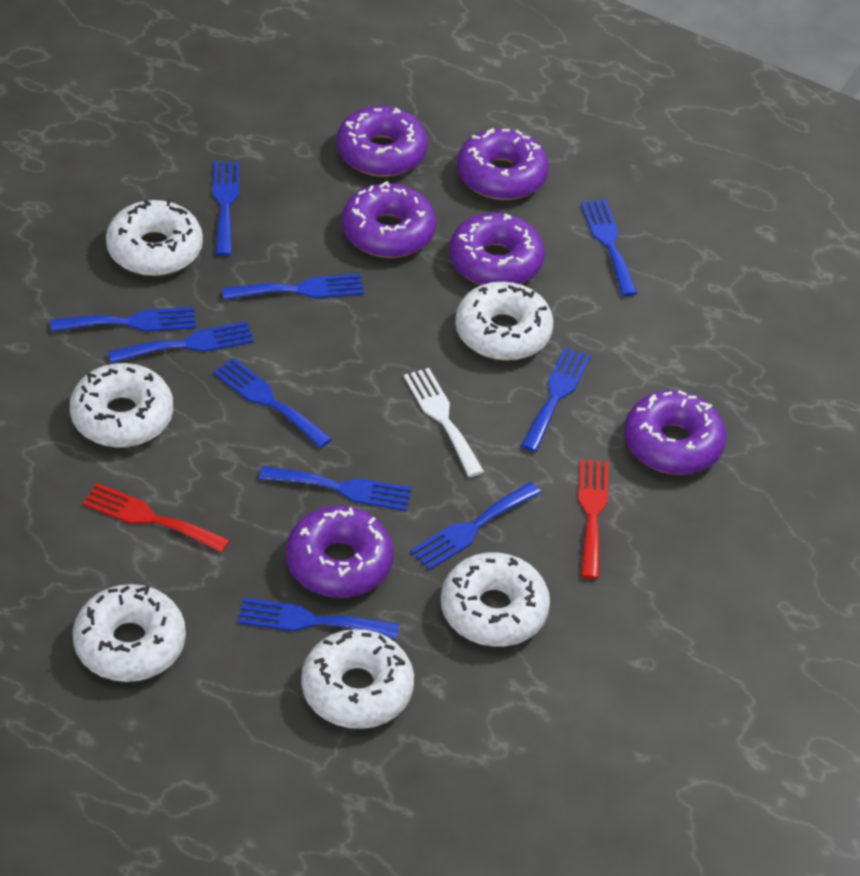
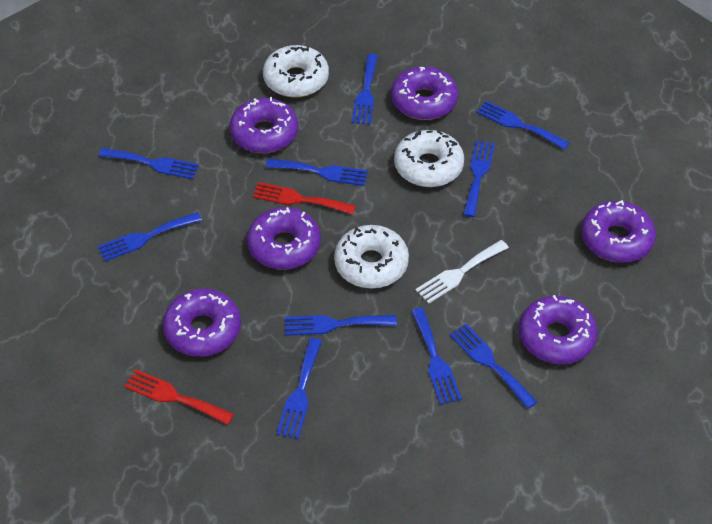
white donut: 6 -> 3

